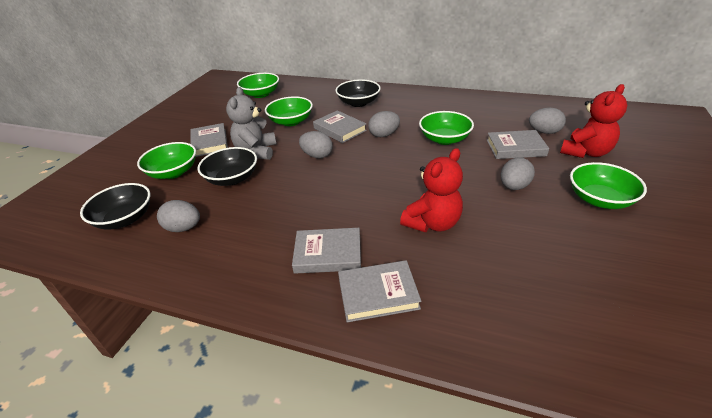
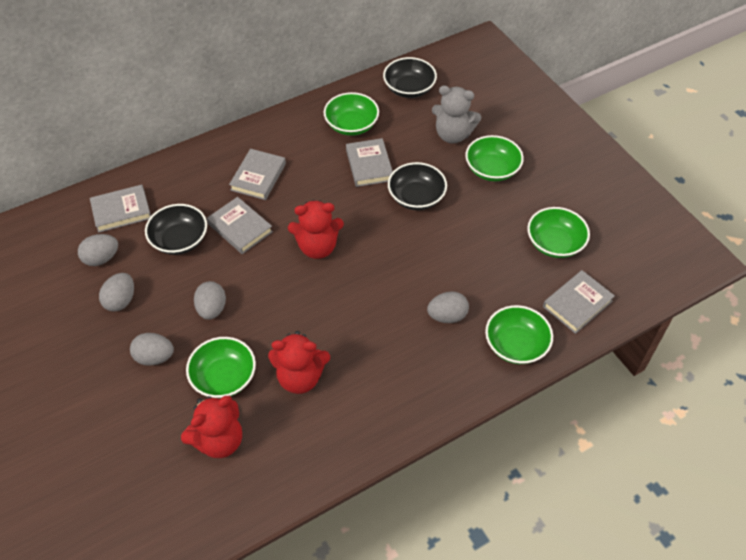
red teddy bear: 2 -> 3

